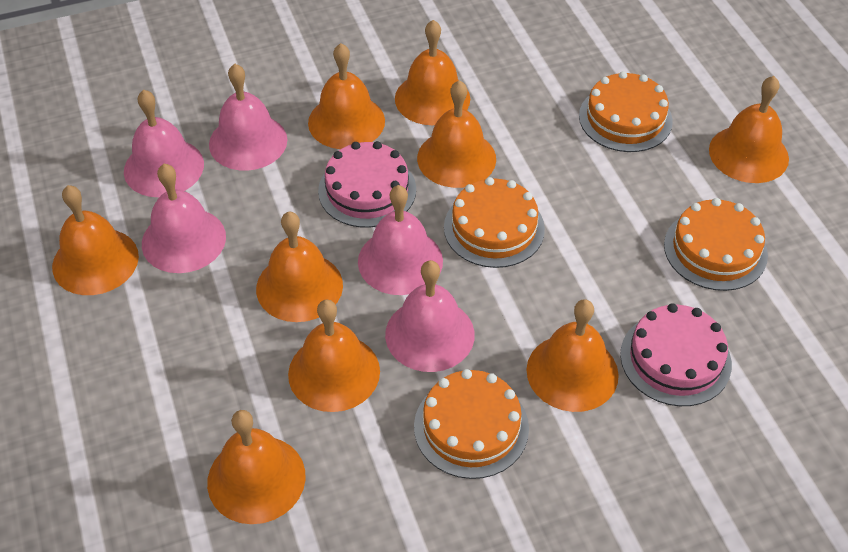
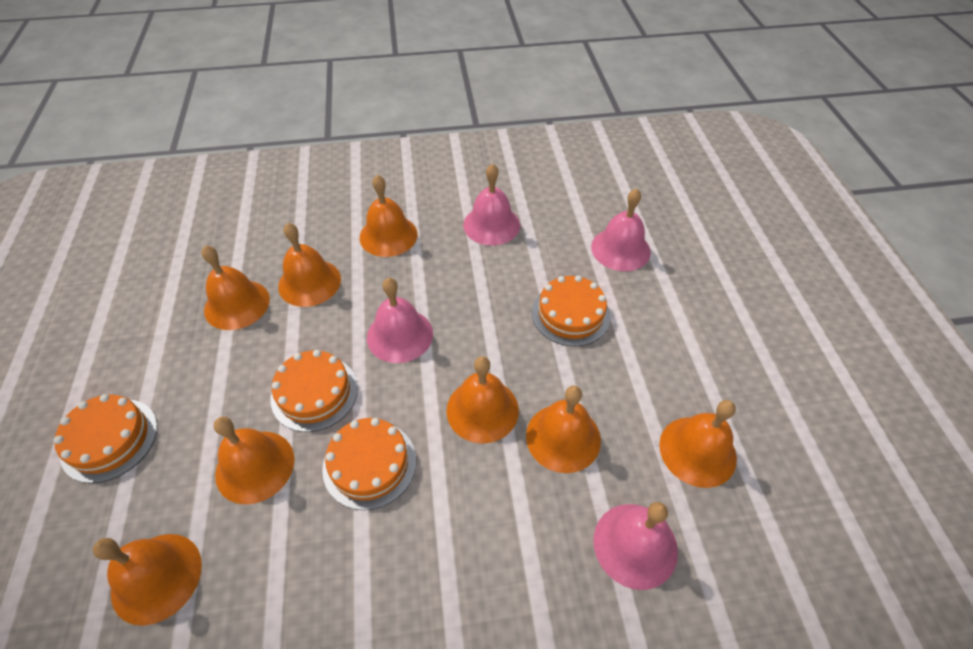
orange bell: 9 -> 8
pink bell: 5 -> 4
pink cake: 2 -> 0

